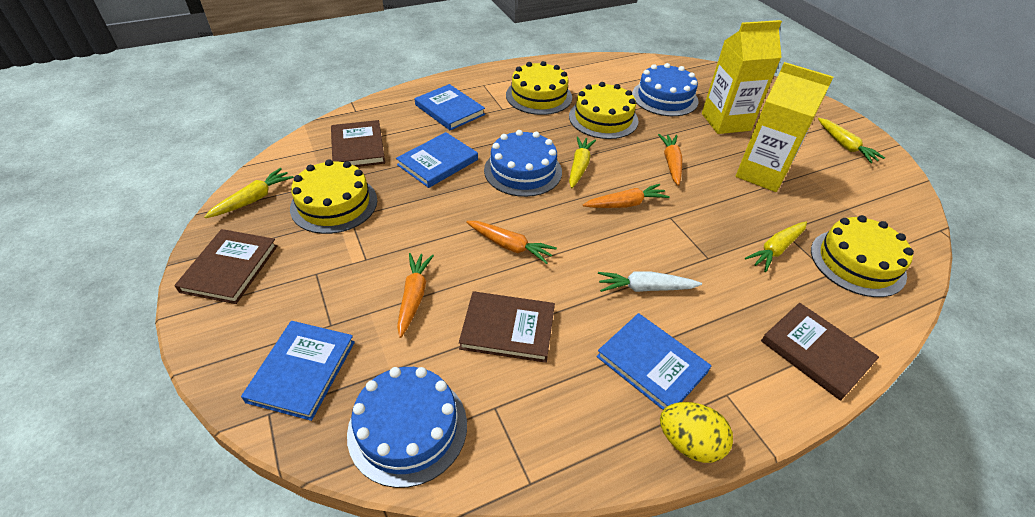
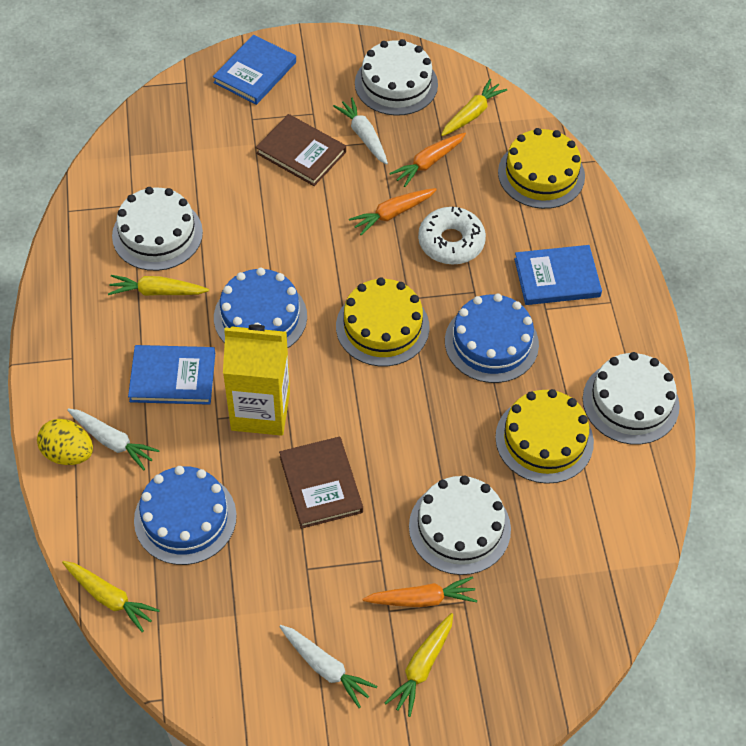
blue book: 4 -> 3
brown book: 4 -> 2
orange carrot: 4 -> 3
white cake: 0 -> 4
white carrot: 1 -> 3
white donut: 0 -> 1
yellow cake: 4 -> 3
yellow carton: 2 -> 1

